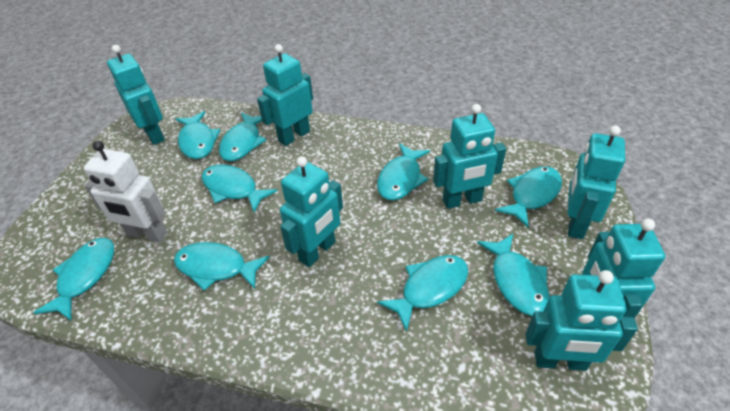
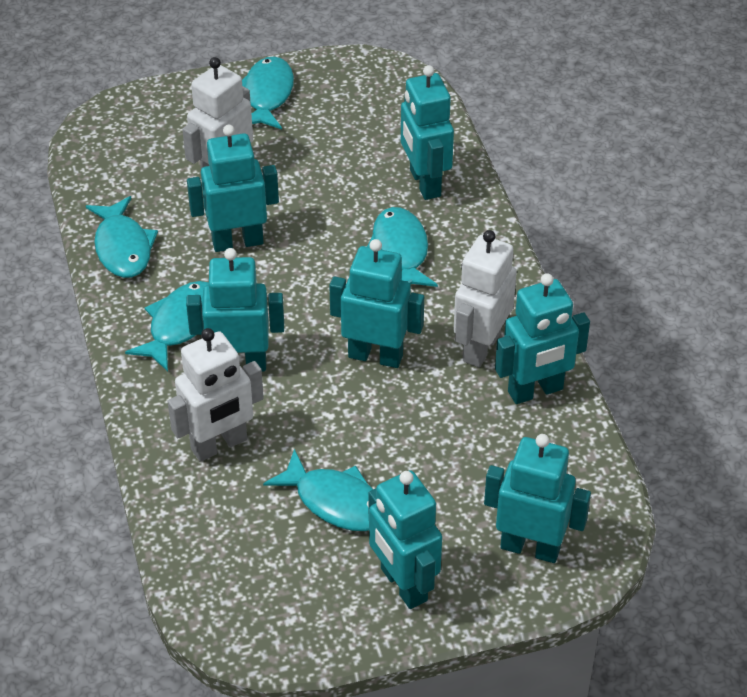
turquoise fish: 9 -> 5
white robot: 1 -> 3

